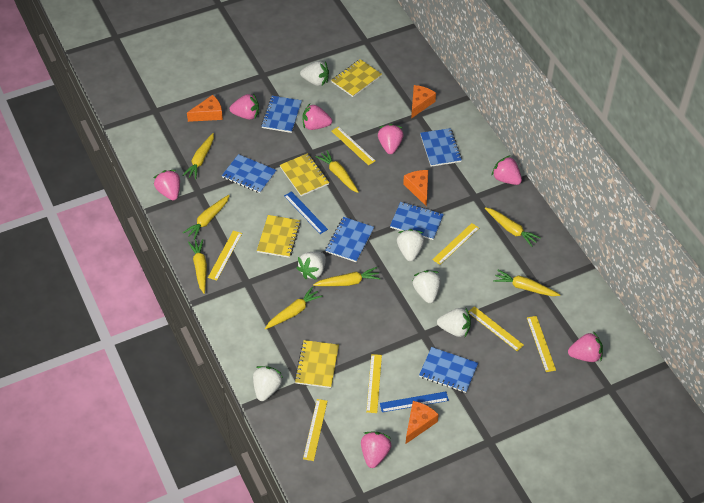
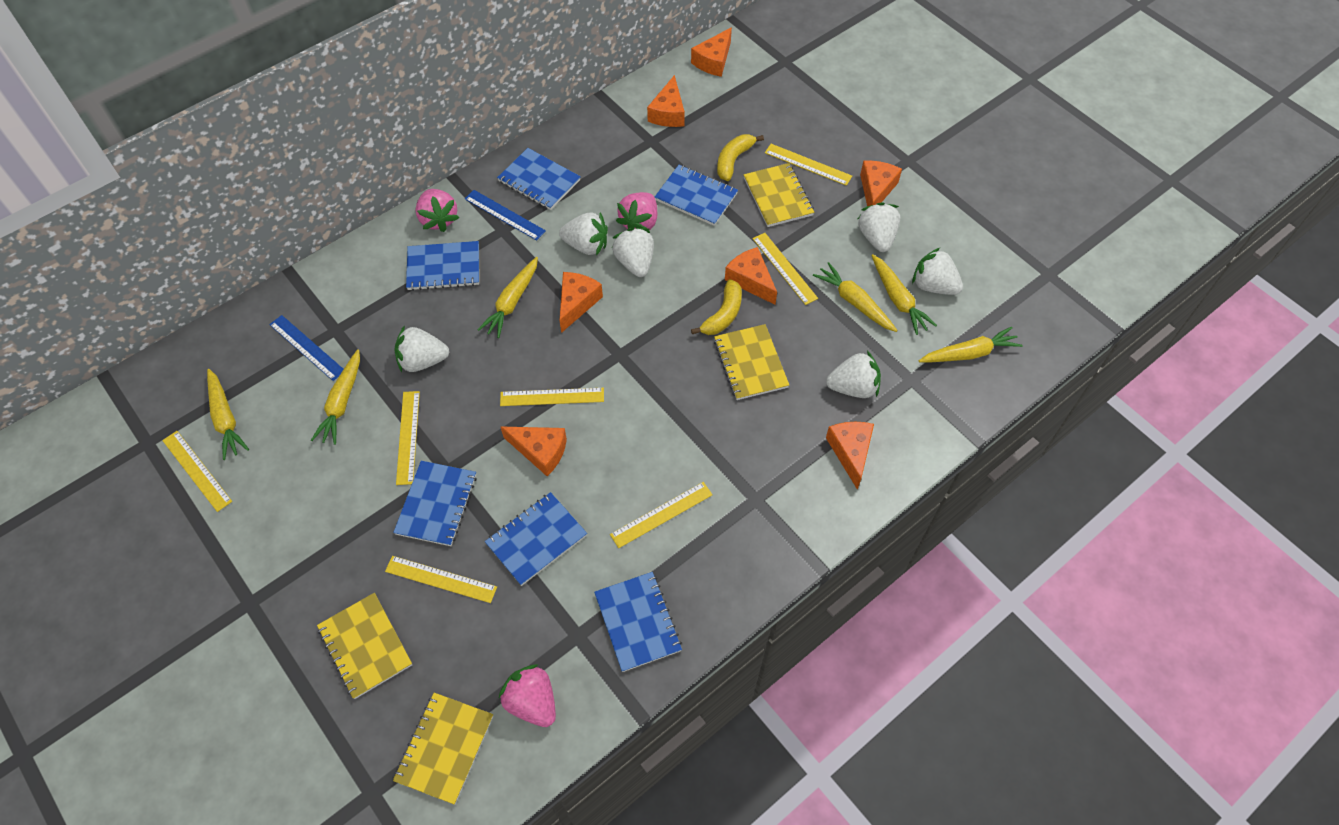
orange cheese: 4 -> 7
pink strawberry: 7 -> 3
yellow banana: 0 -> 2
yellow carrot: 8 -> 6

